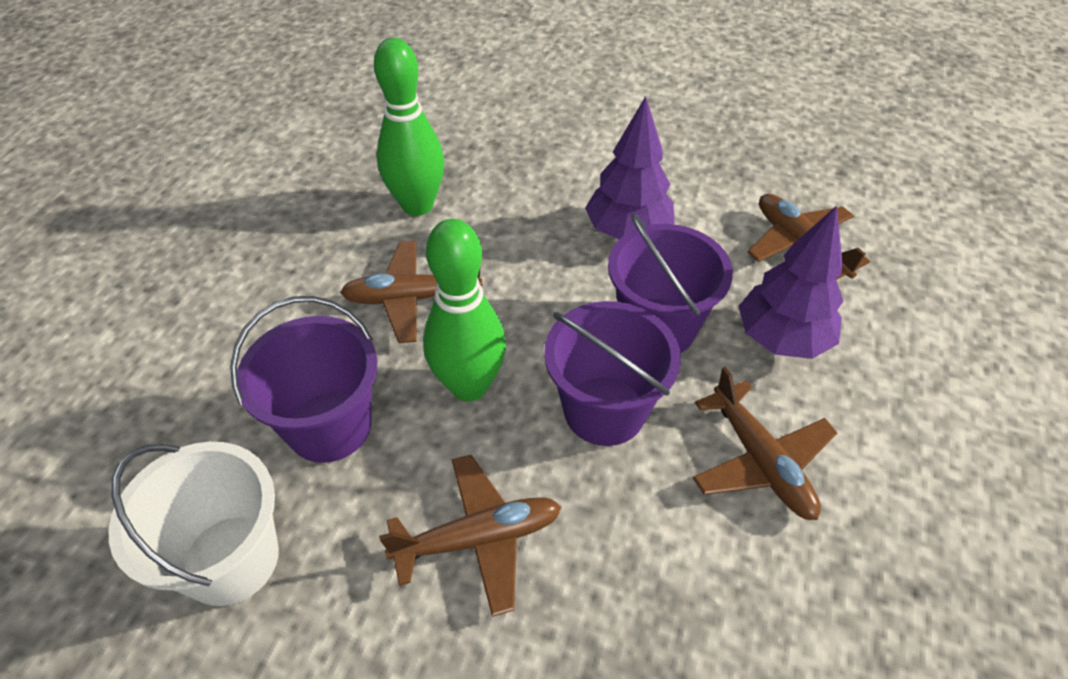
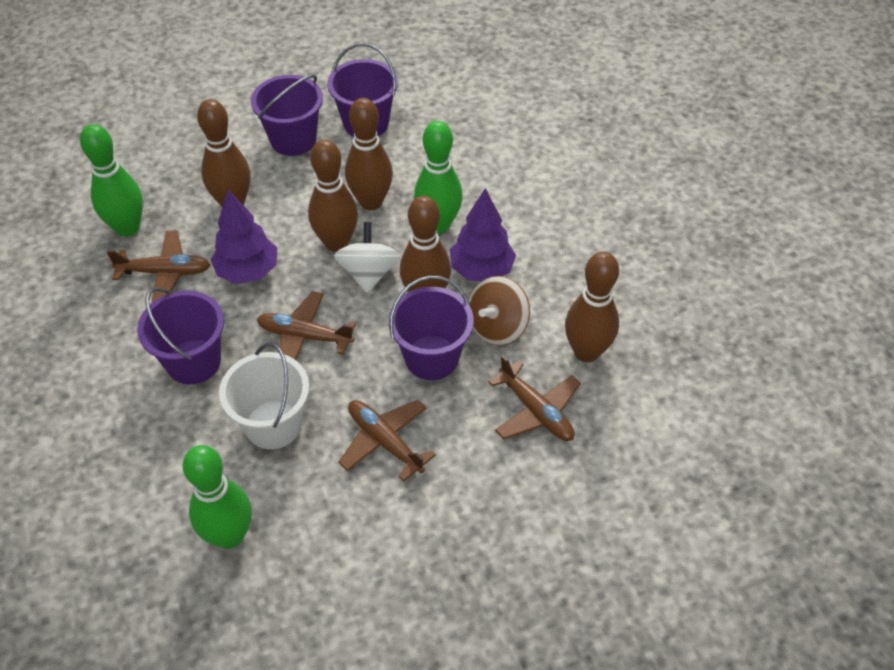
brown bowling pin: 0 -> 5
brown spinning top: 0 -> 1
green bowling pin: 2 -> 3
purple bucket: 3 -> 4
white spinning top: 0 -> 1

